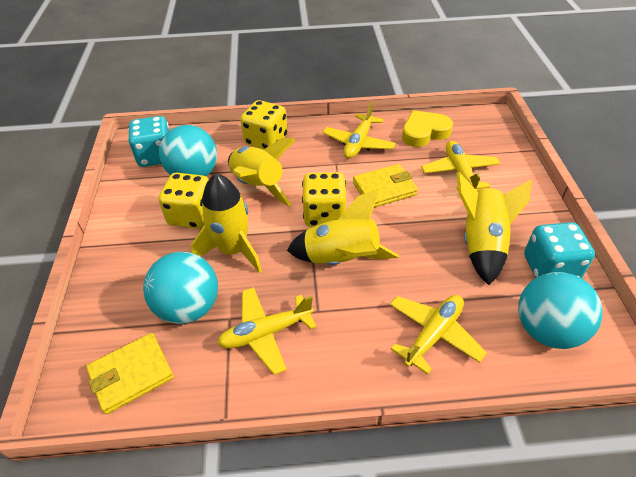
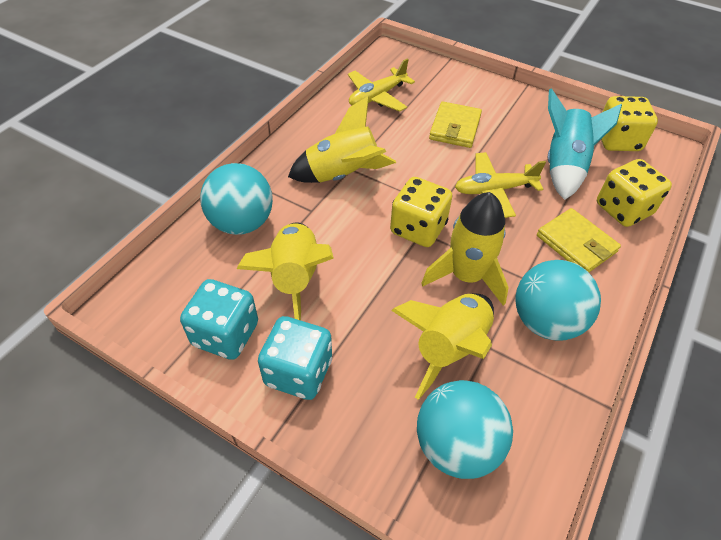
turquoise rocket: 0 -> 1
yellow heart: 1 -> 0
yellow plane: 4 -> 2

